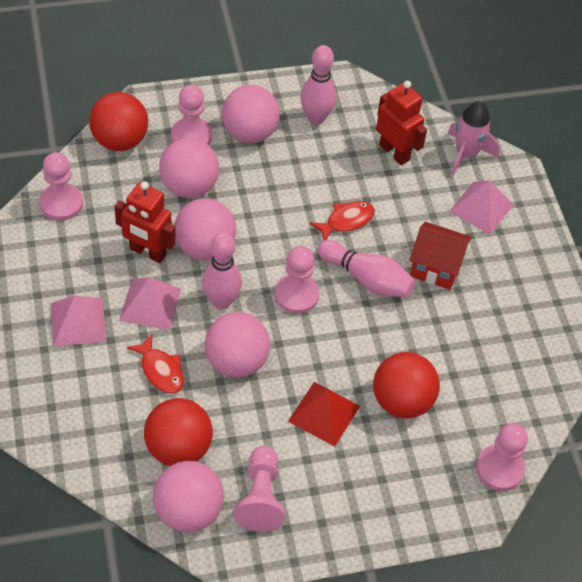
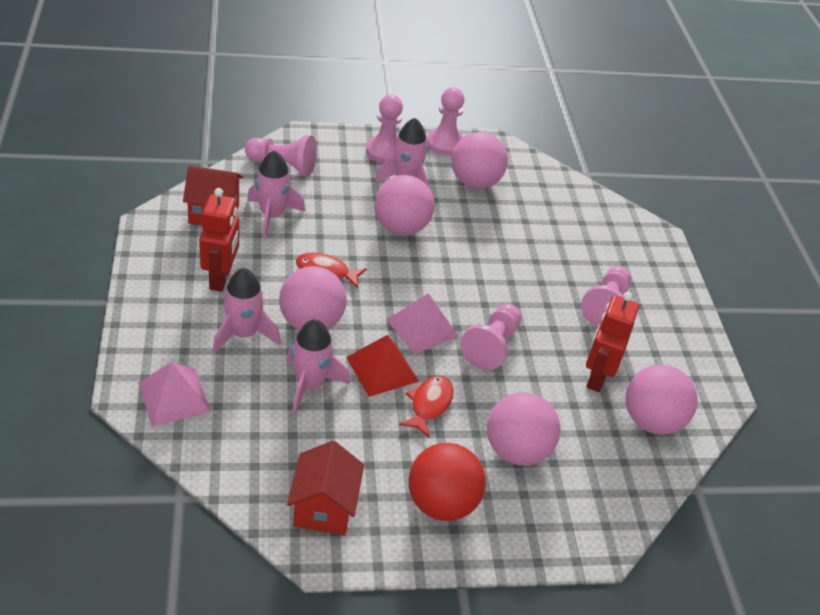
pink bowling pin: 3 -> 0
pink pyramid: 3 -> 2
pink rocket: 1 -> 4
red ball: 3 -> 1
red house: 1 -> 2

